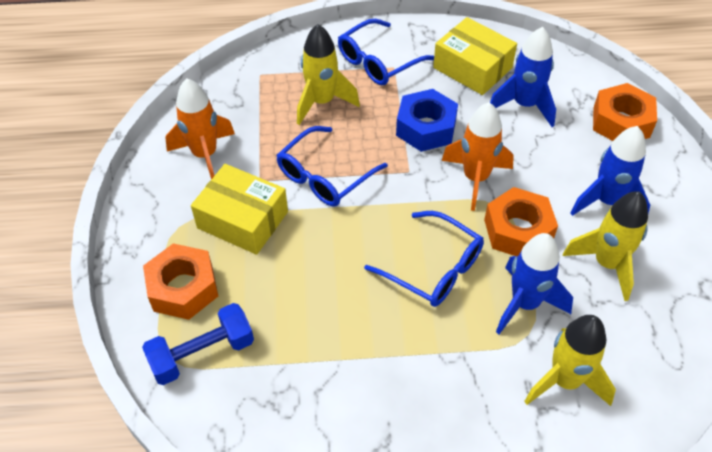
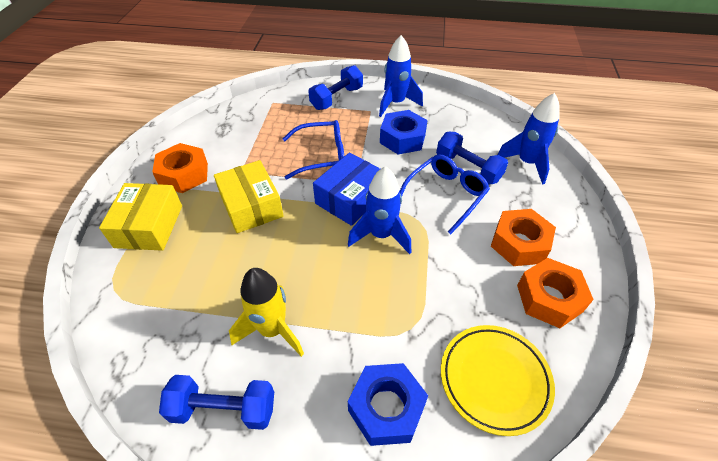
blue box: 0 -> 1
blue dumbbell: 1 -> 3
blue glasses: 3 -> 2
blue nut: 1 -> 2
orange rocket: 2 -> 0
yellow plate: 0 -> 1
yellow rocket: 3 -> 1

